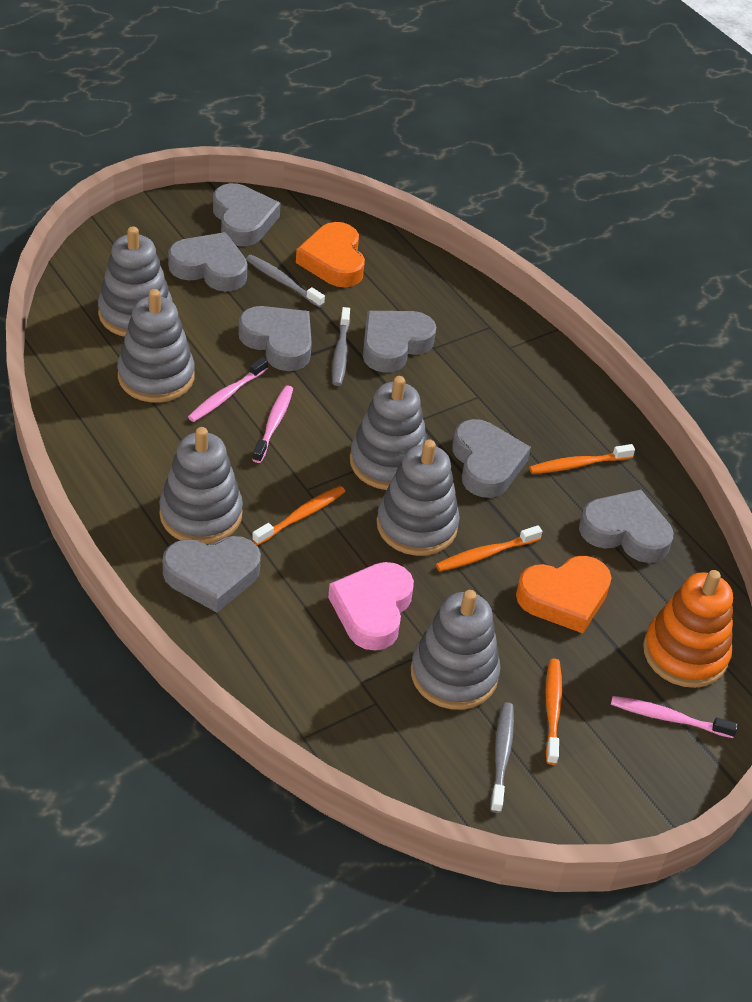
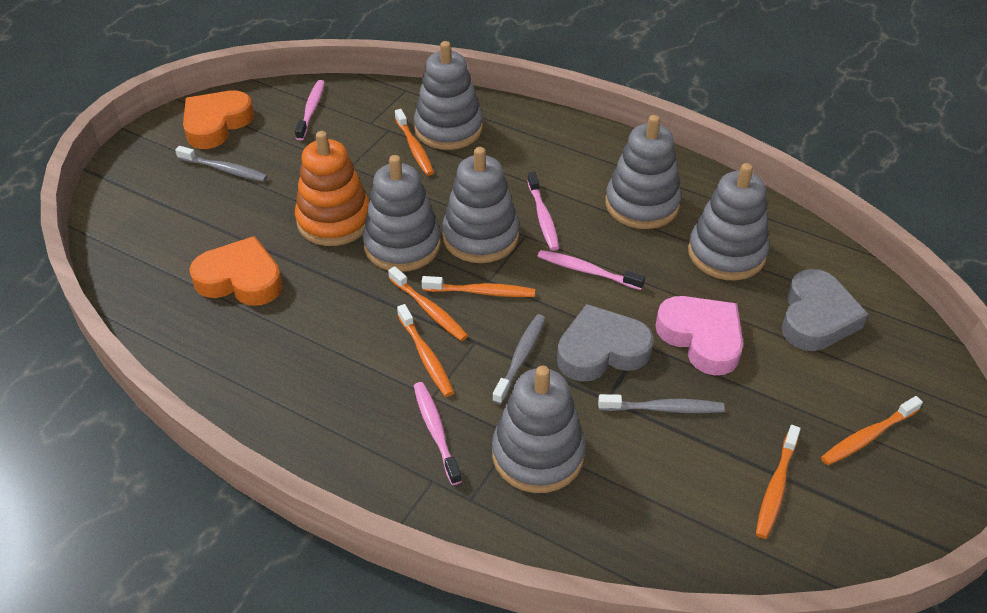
grey heart: 7 -> 2
orange toothbrush: 4 -> 6
pink toothbrush: 3 -> 4

